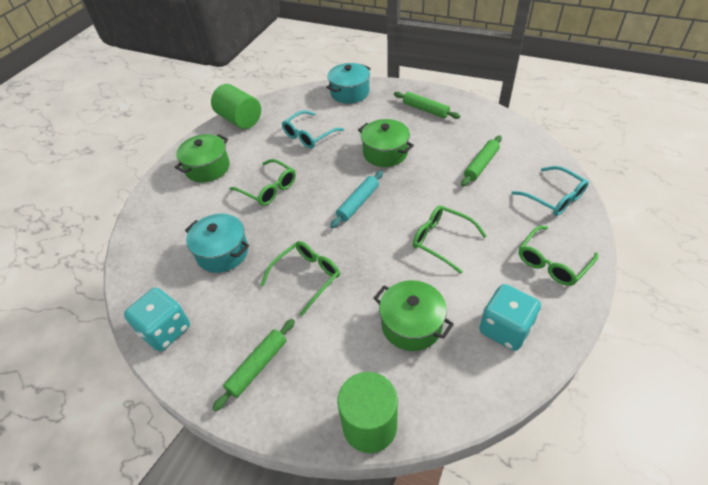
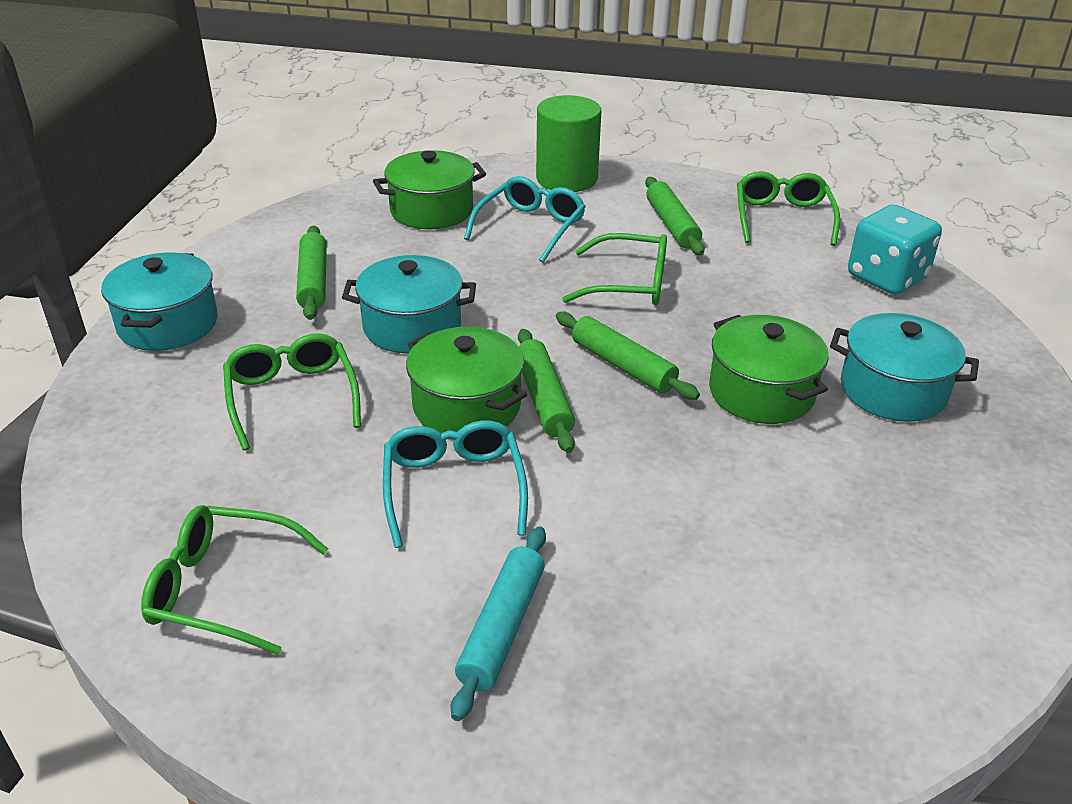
green cylinder: 2 -> 1
green rolling pin: 3 -> 4
turquoise dice: 2 -> 1
turquoise pot: 2 -> 3

